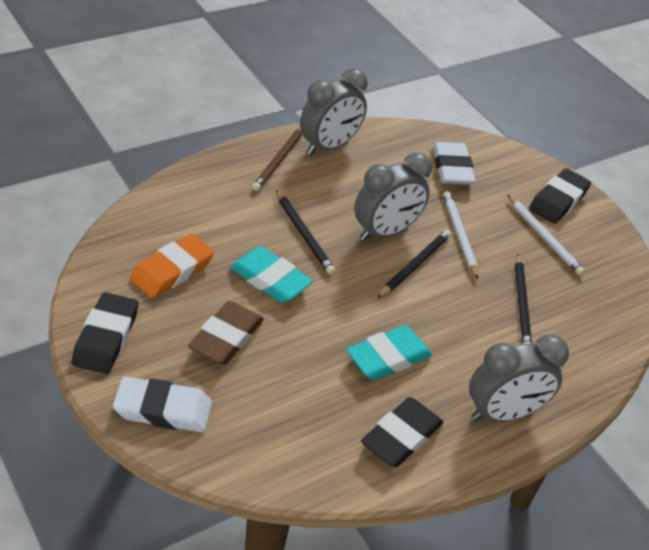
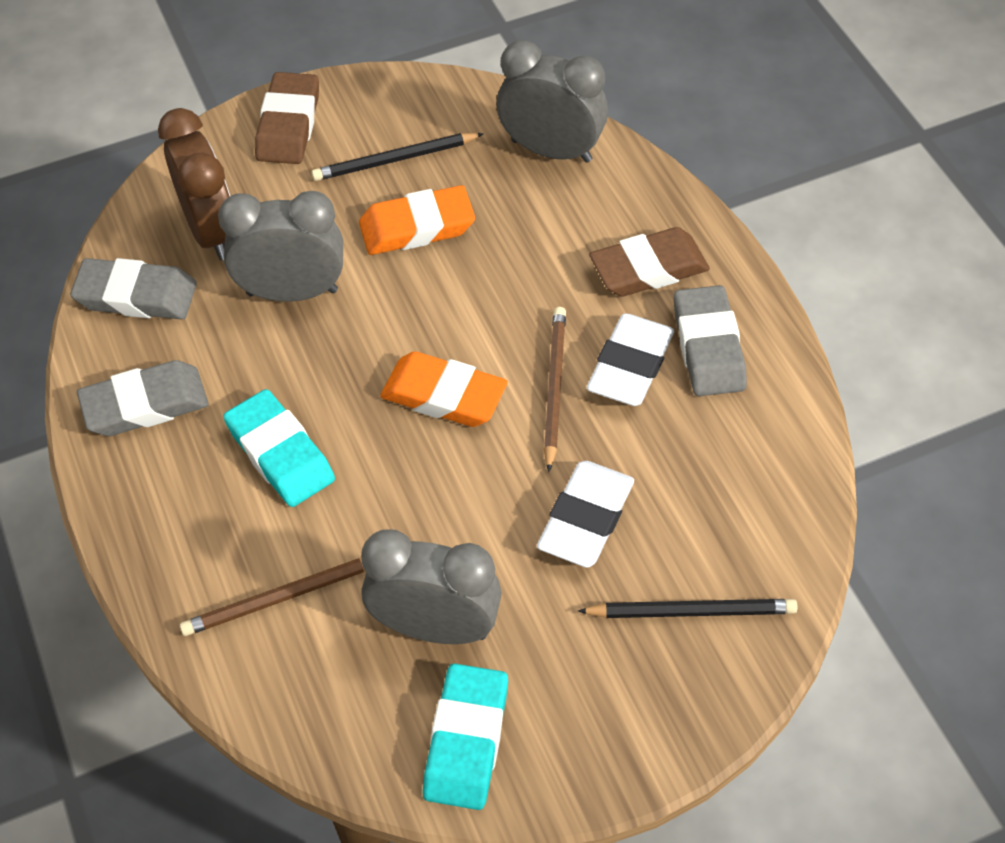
black eraser: 3 -> 0
black pencil: 3 -> 2
brown clock: 0 -> 1
brown eraser: 1 -> 2
brown pencil: 1 -> 2
grey eraser: 0 -> 3
orange eraser: 1 -> 2
white pencil: 2 -> 0

